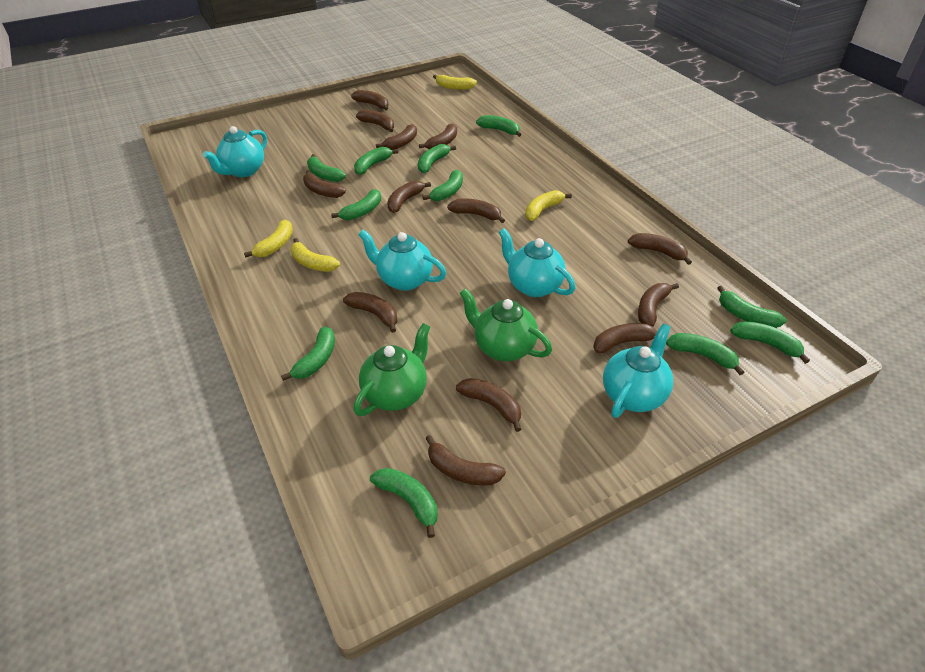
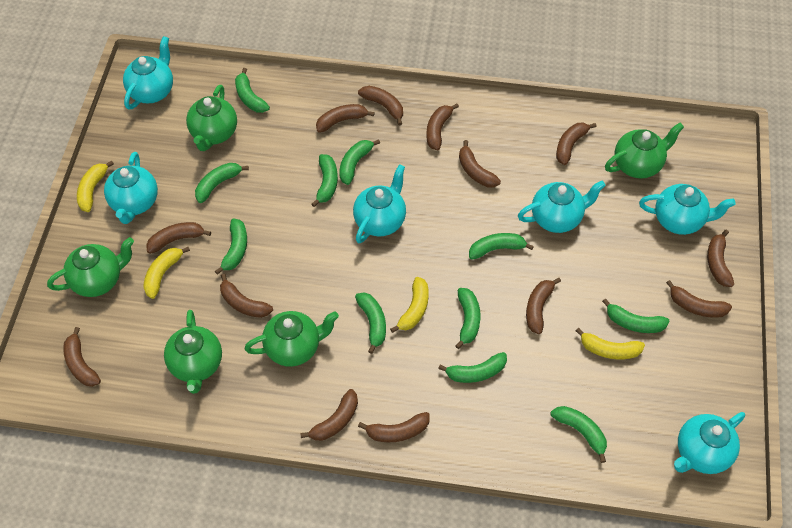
green teapot: 2 -> 5
turquoise teapot: 4 -> 6

